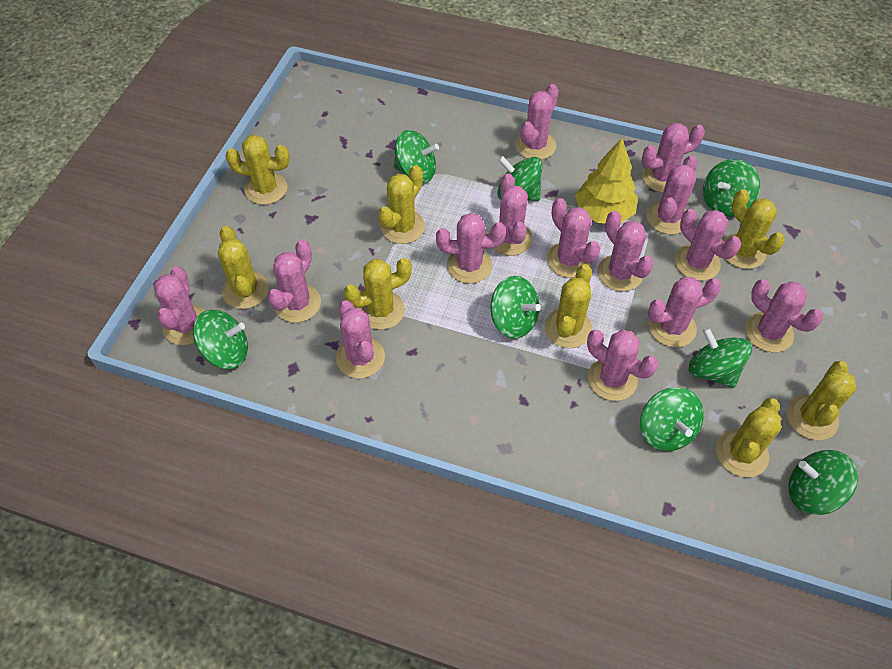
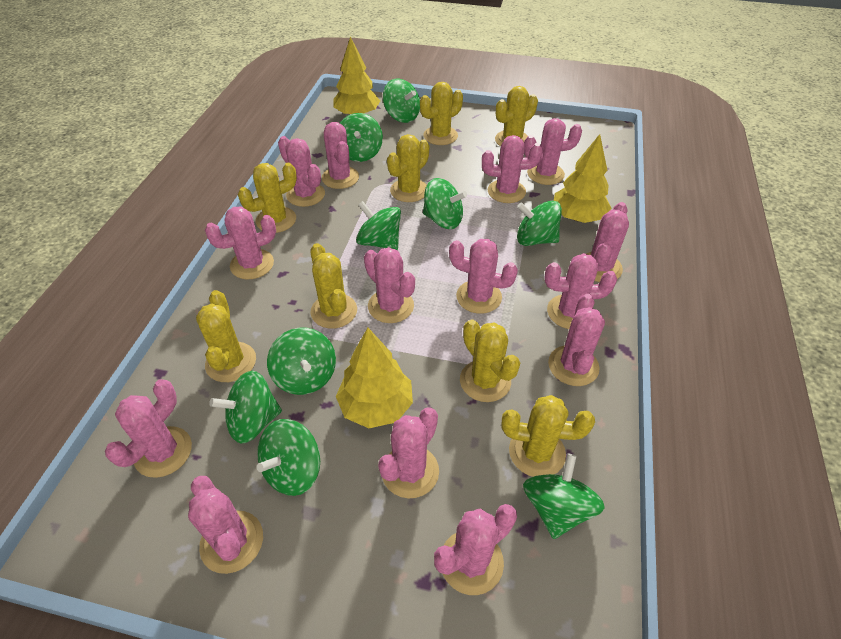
green spinning top: 8 -> 9
yellow tree: 1 -> 3

